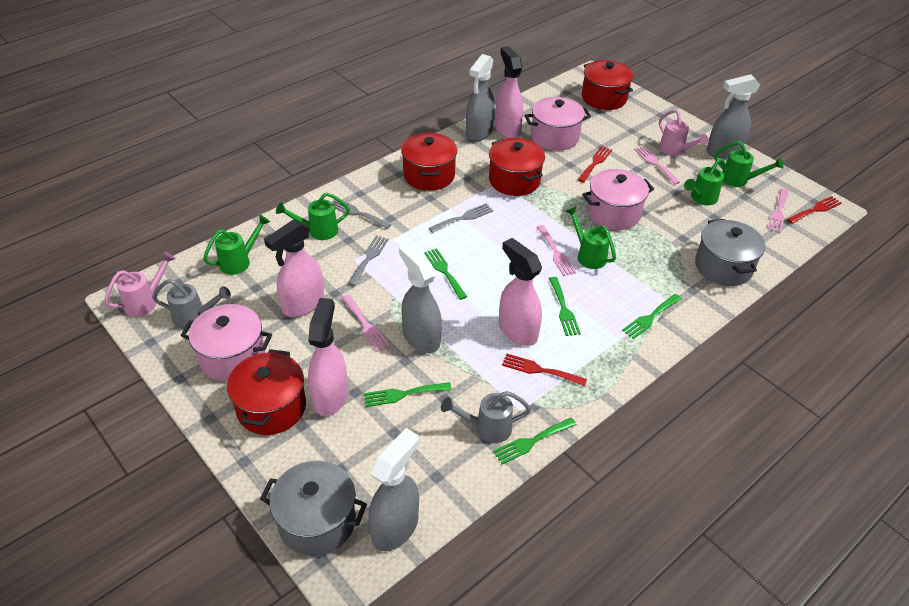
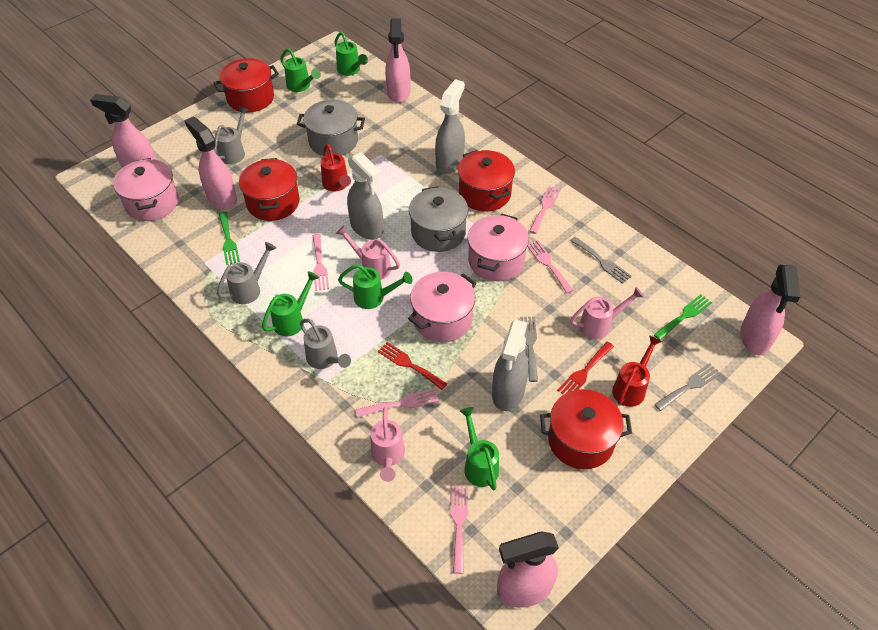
green fork: 5 -> 2
grey spray bottle: 4 -> 3
grey watering can: 2 -> 3
pink fork: 4 -> 5
pink spray bottle: 4 -> 5
pink watering can: 2 -> 3
red fork: 3 -> 2
red watering can: 0 -> 2

